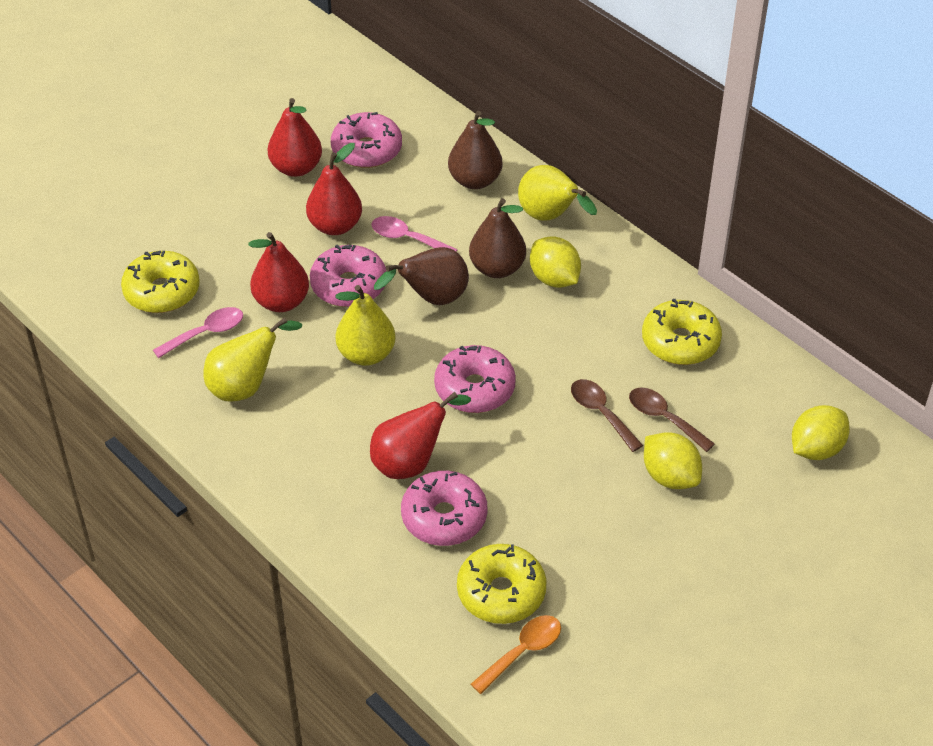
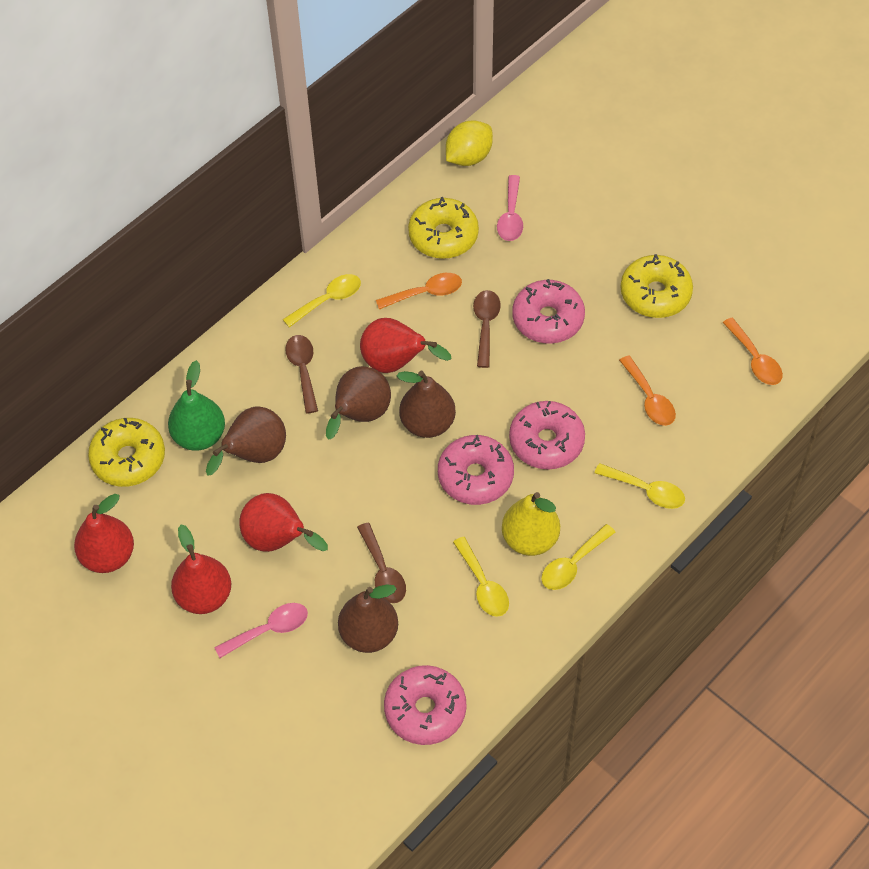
brown pear: 3 -> 4
brown spoon: 2 -> 3
green pear: 0 -> 1
orange spoon: 1 -> 3
yellow lemon: 3 -> 1
yellow pear: 3 -> 1
yellow spoon: 0 -> 4

